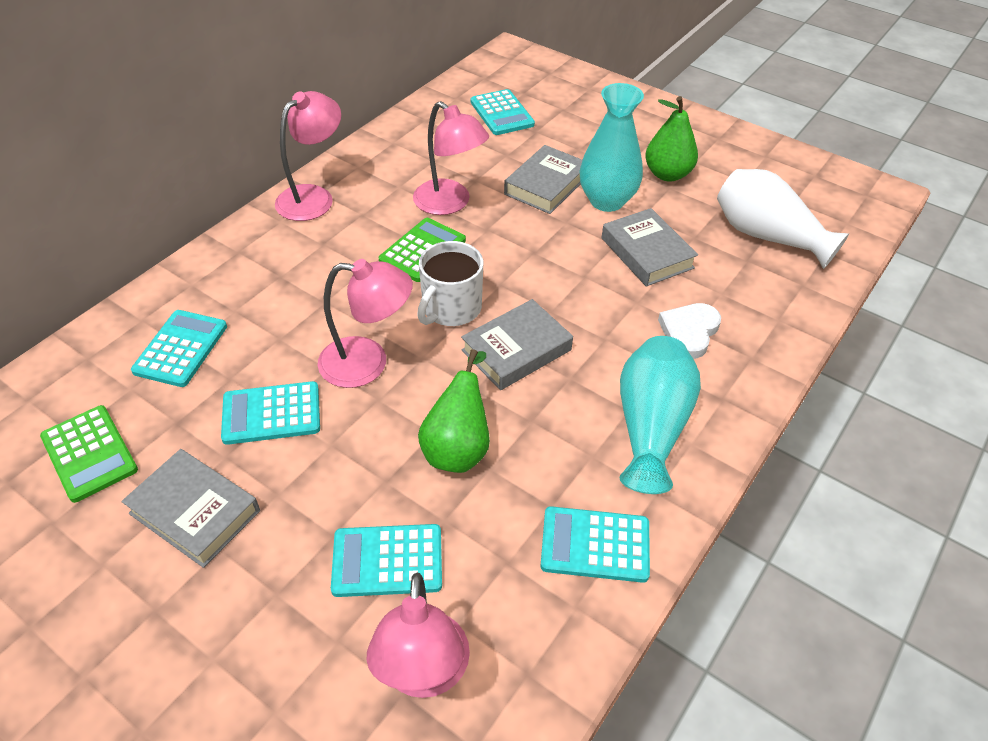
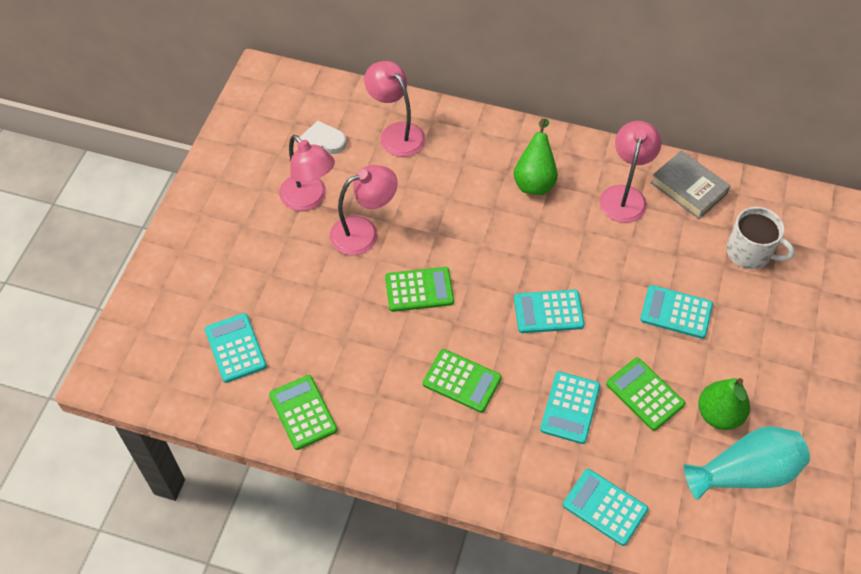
green calculator: 2 -> 4
grey book: 4 -> 1
turquoise vase: 2 -> 1
white vase: 1 -> 0

